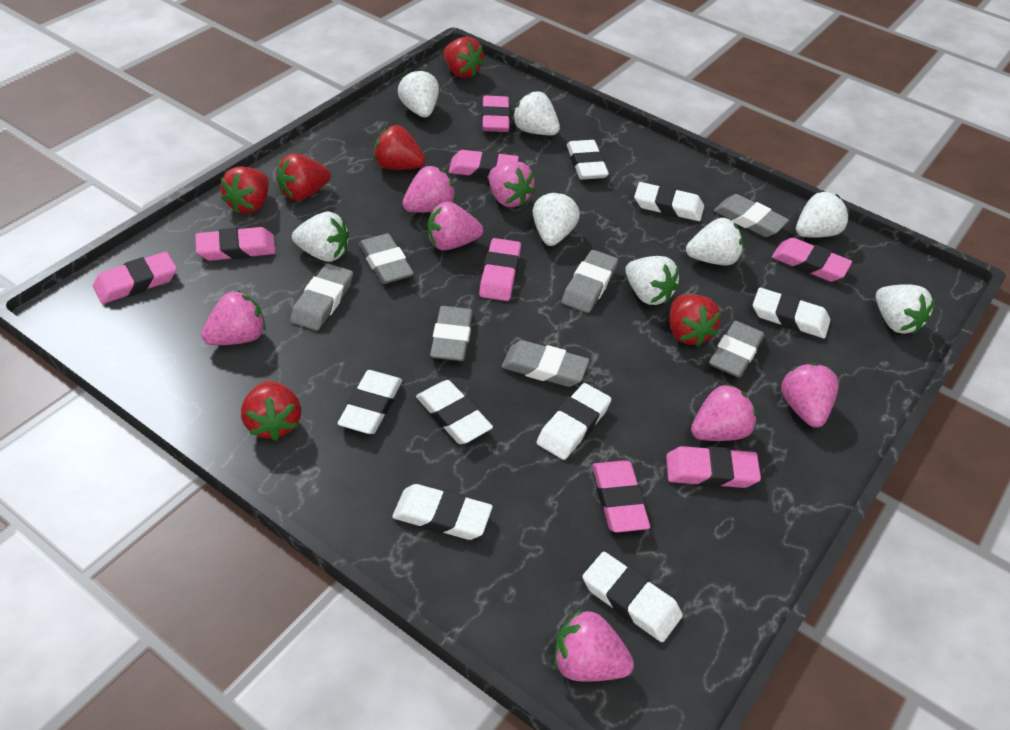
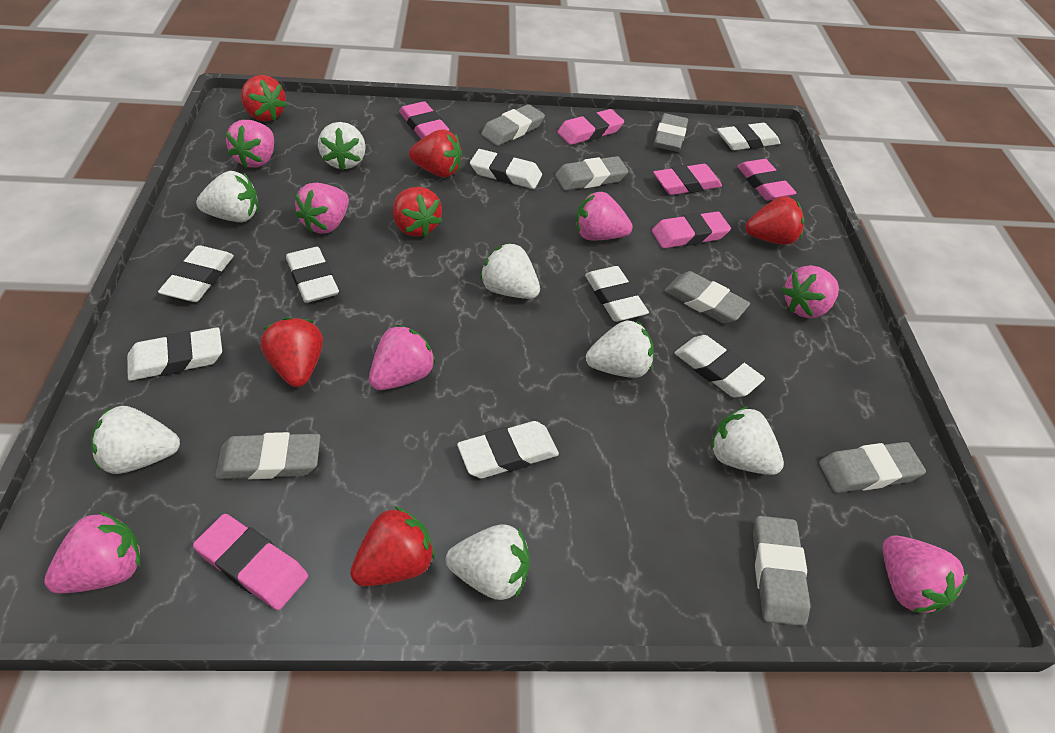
pink eraser: 8 -> 6
white strawberry: 8 -> 7

